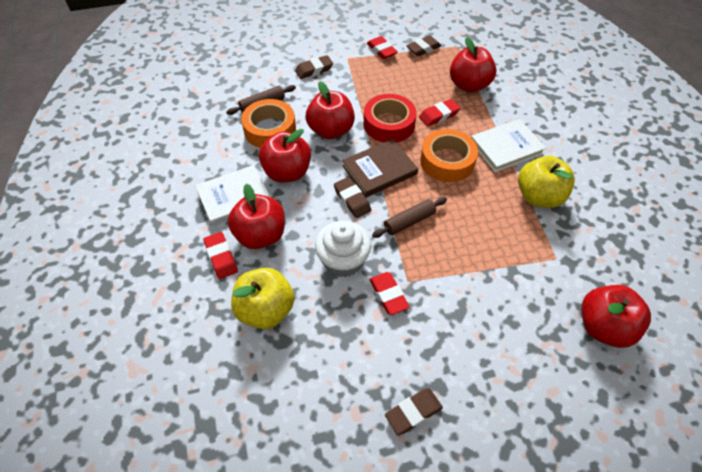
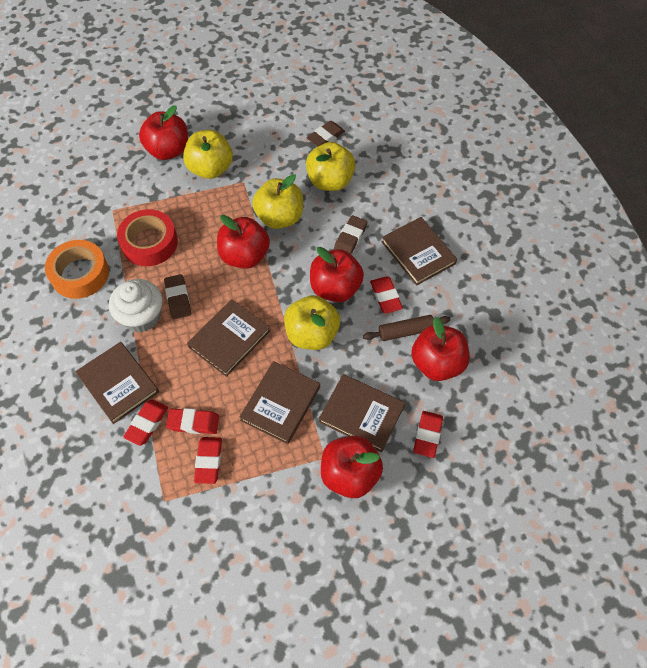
brown book: 1 -> 5
brown eraser: 4 -> 3
brown rolling pin: 2 -> 1
orange tape: 2 -> 1
red eraser: 4 -> 5
white book: 2 -> 0
yellow apple: 2 -> 4

